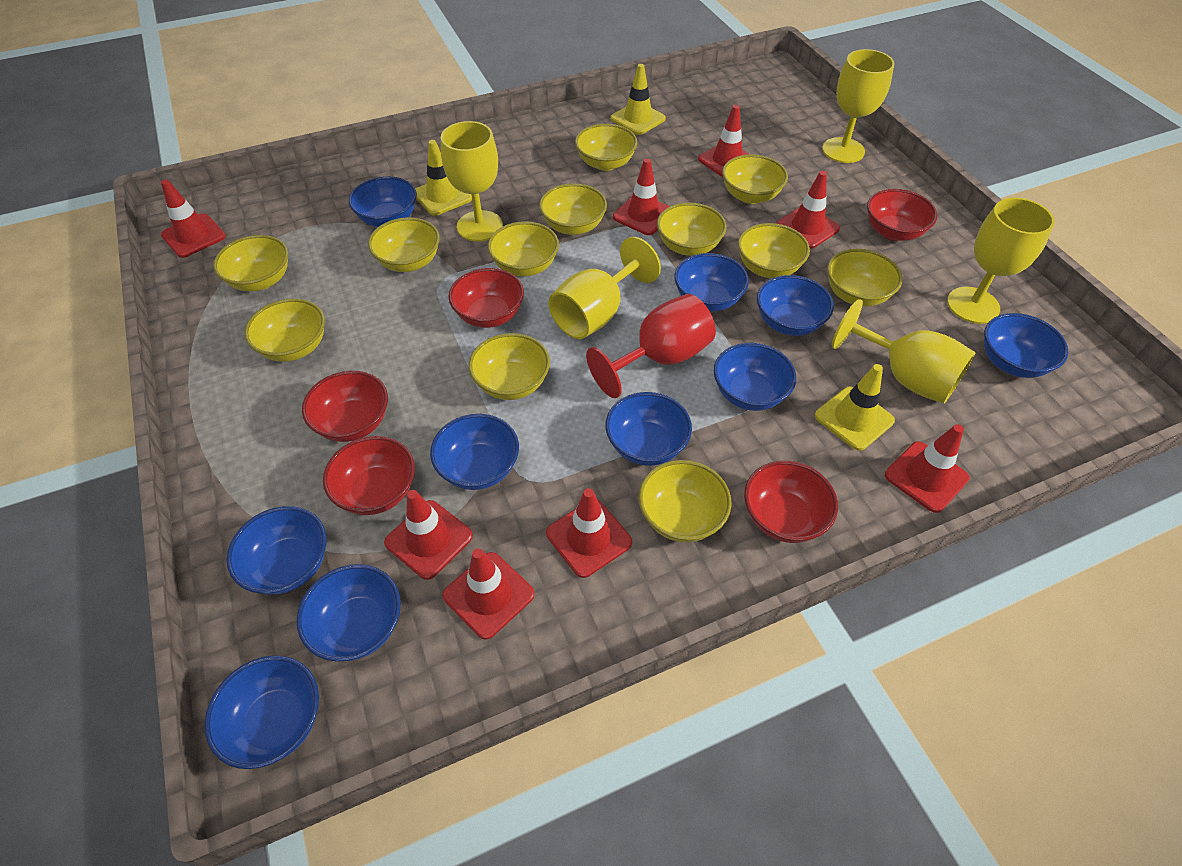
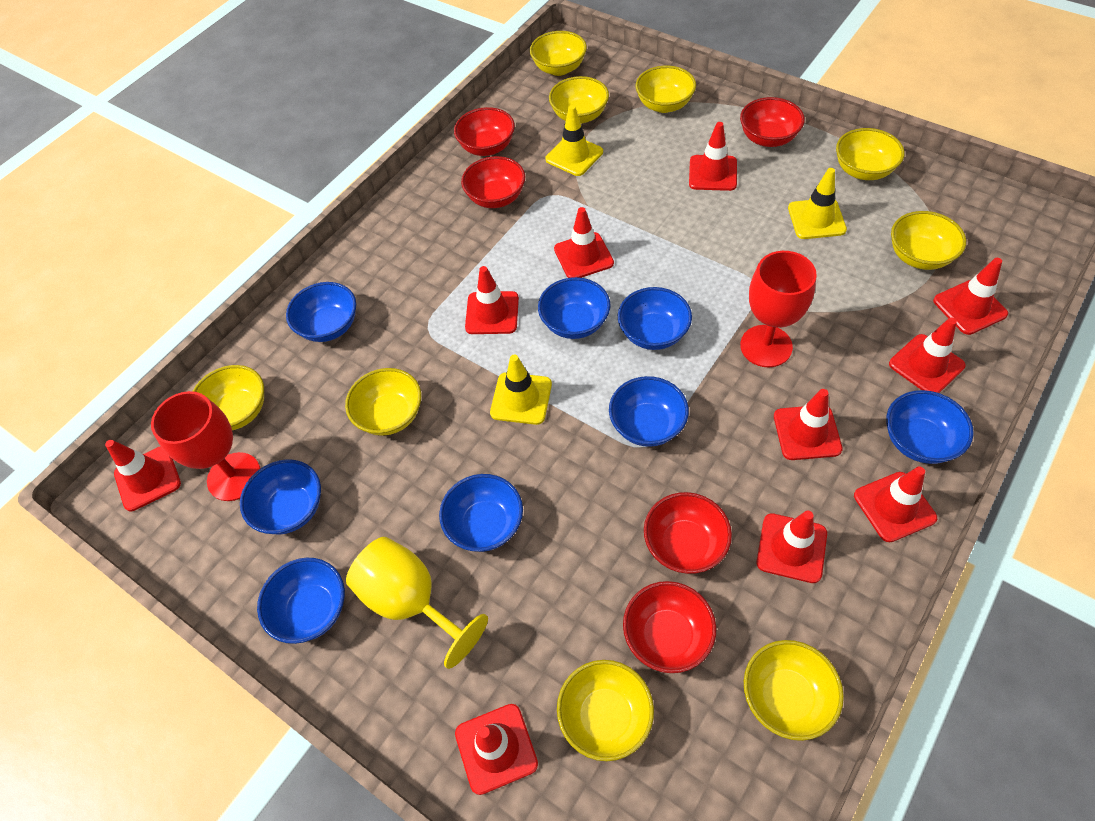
blue bowl: 10 -> 8
red goblet: 1 -> 2
red traffic cone: 8 -> 10
yellow bowl: 12 -> 9
yellow goblet: 5 -> 1

